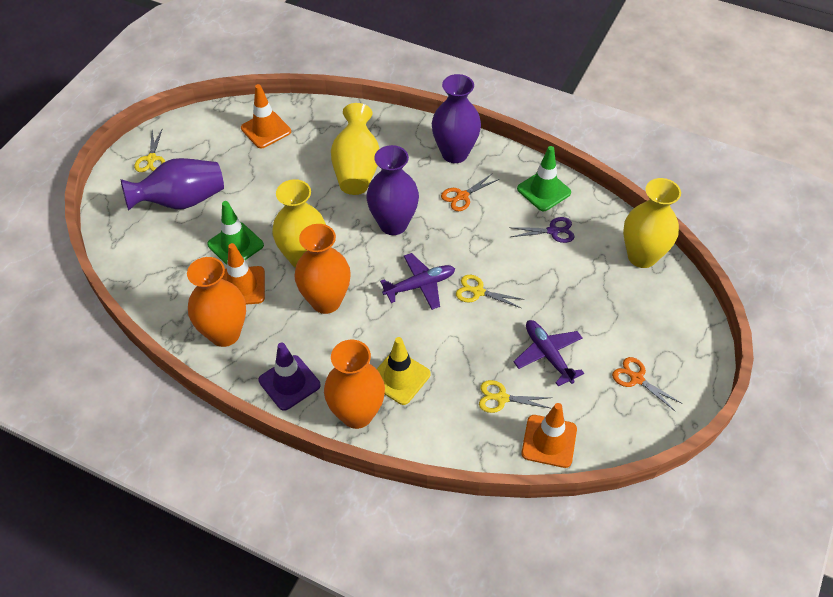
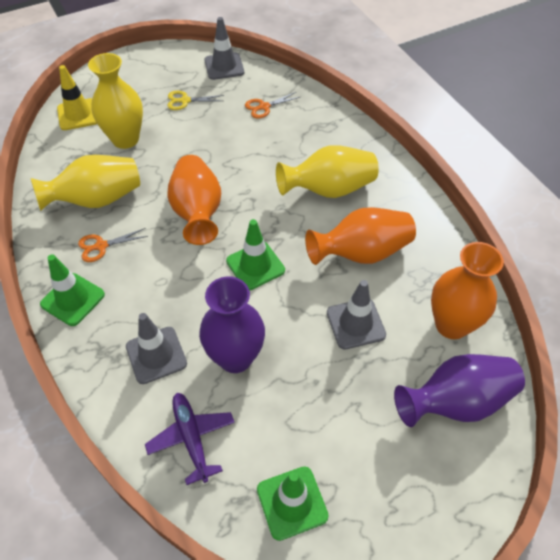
green traffic cone: 2 -> 3
grey traffic cone: 0 -> 3
orange traffic cone: 3 -> 0
purple plane: 2 -> 1
purple scissors: 1 -> 0
purple traffic cone: 1 -> 0
purple vase: 3 -> 2
yellow scissors: 3 -> 1

